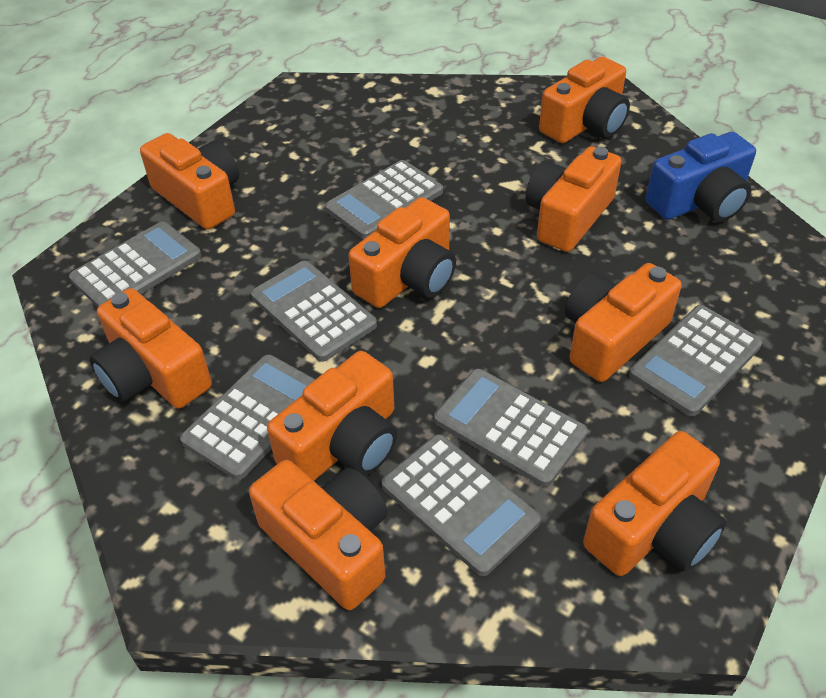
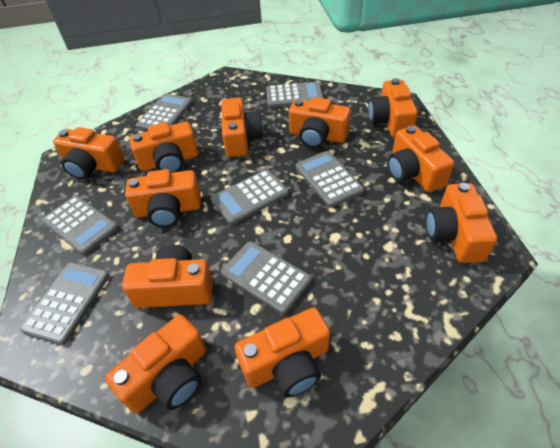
blue camera: 1 -> 0
orange camera: 9 -> 11

